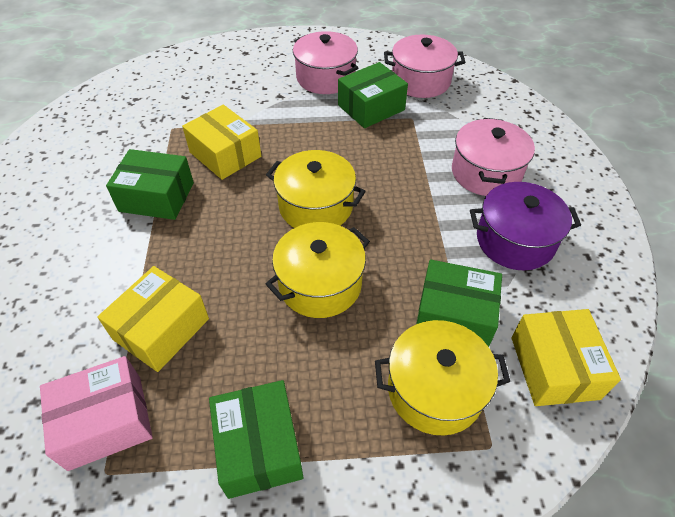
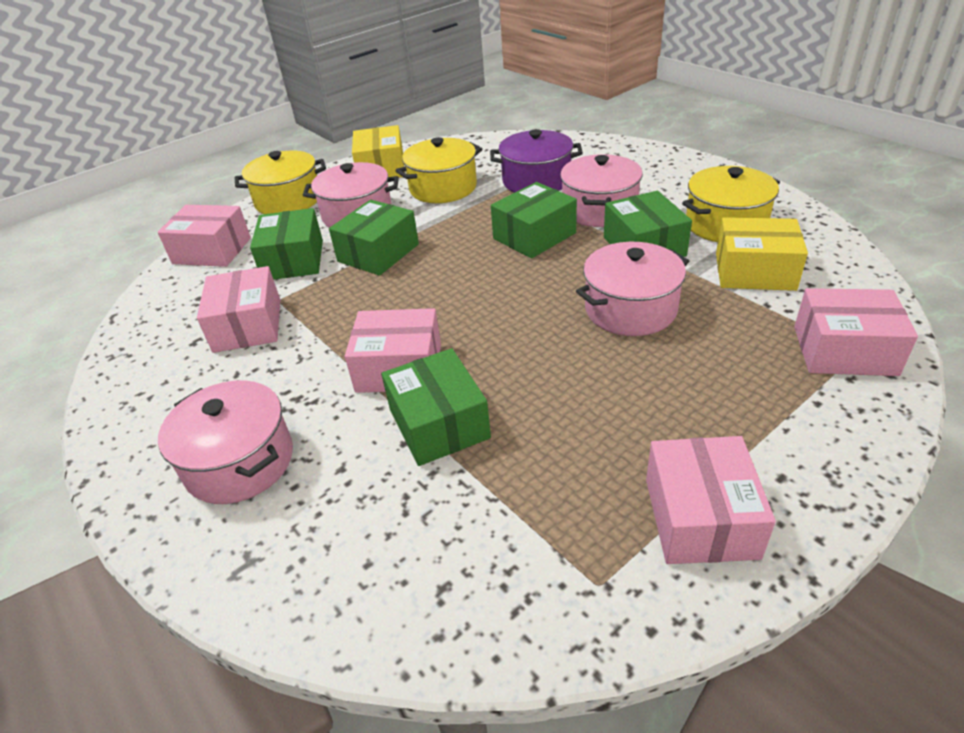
green box: 4 -> 5
pink box: 1 -> 5
pink pot: 3 -> 4
yellow box: 3 -> 2

